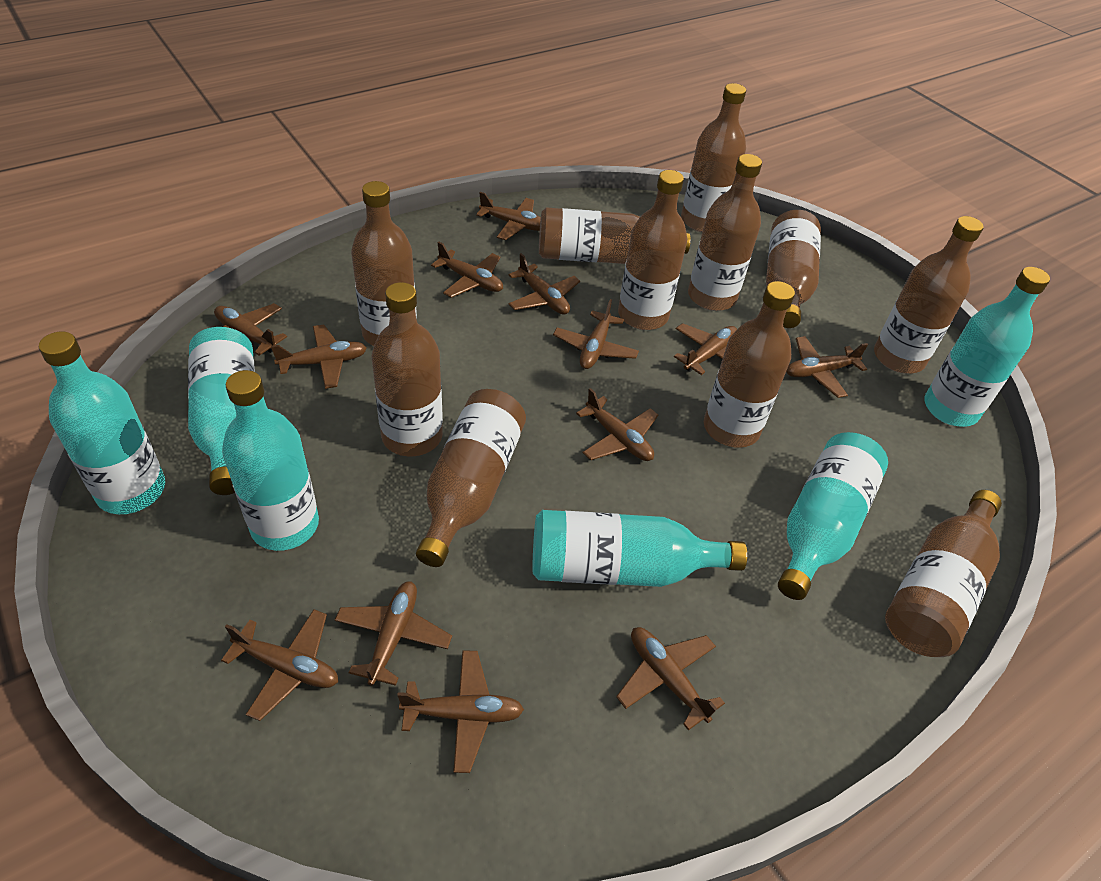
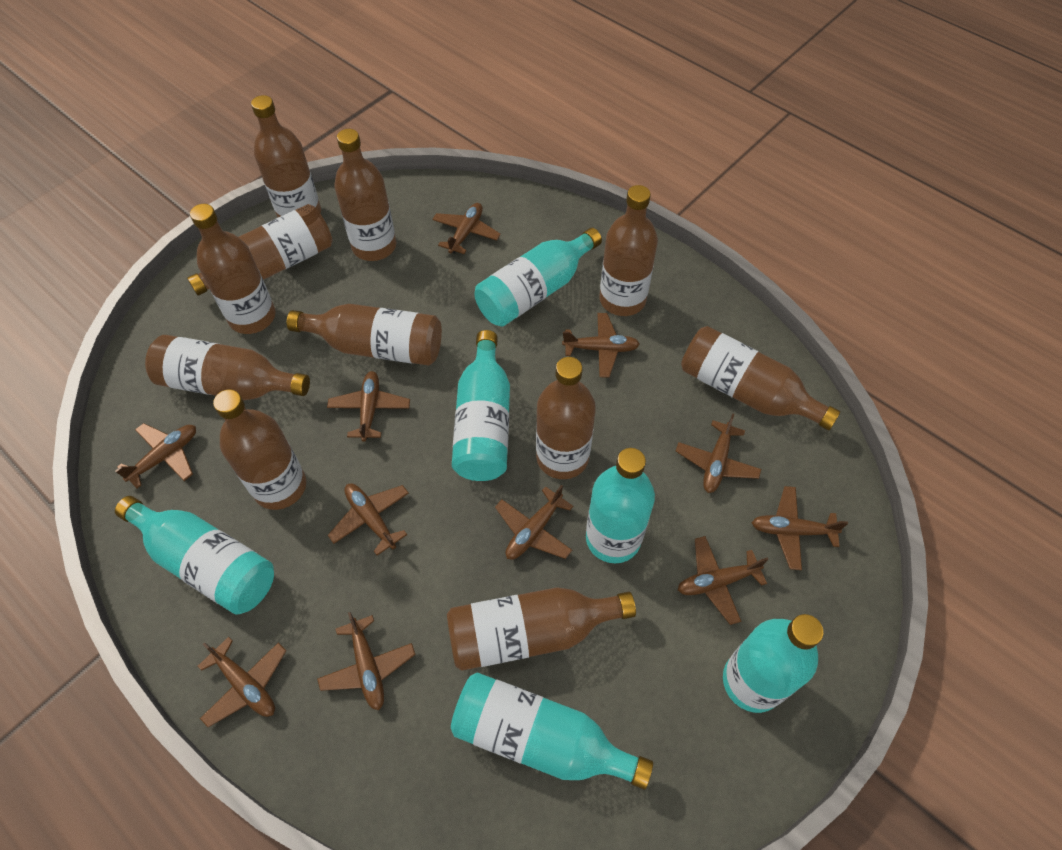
brown plane: 13 -> 11

